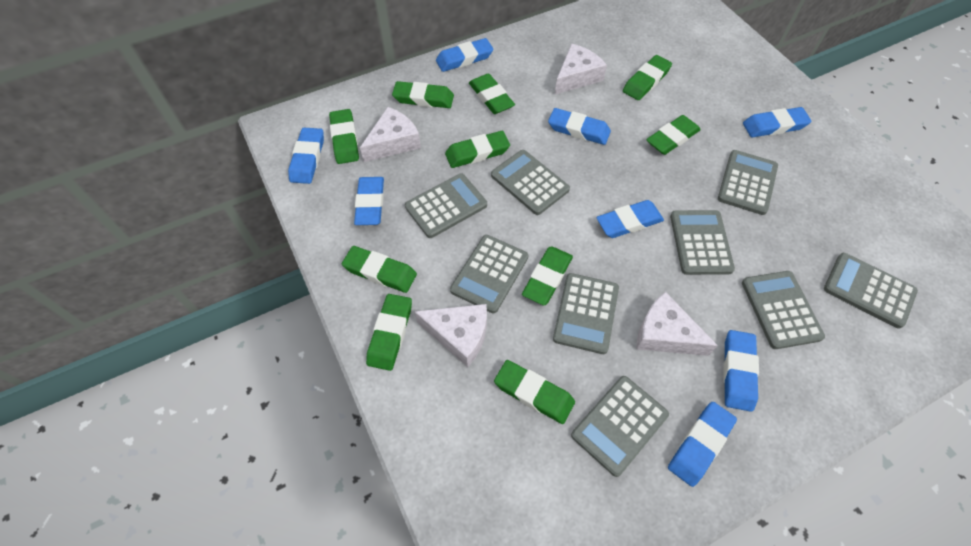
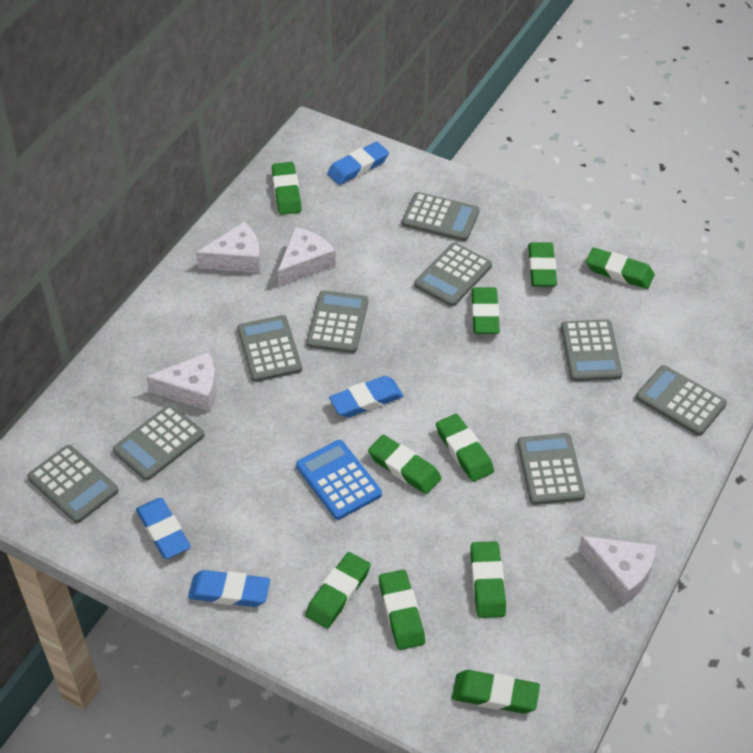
blue calculator: 0 -> 1
blue eraser: 8 -> 4

